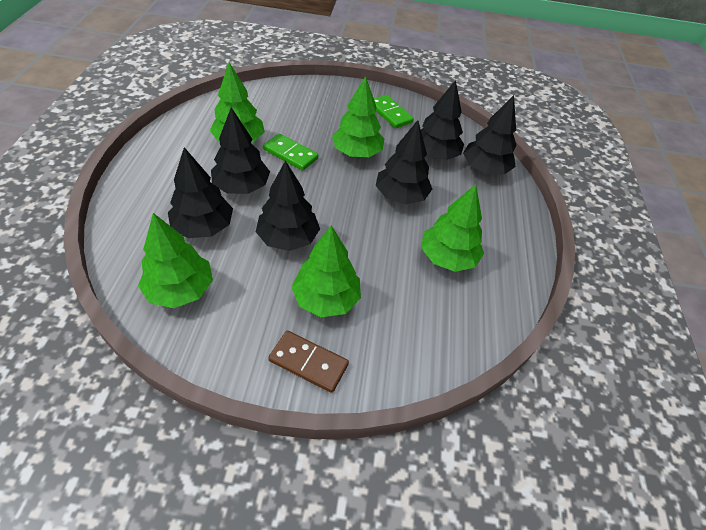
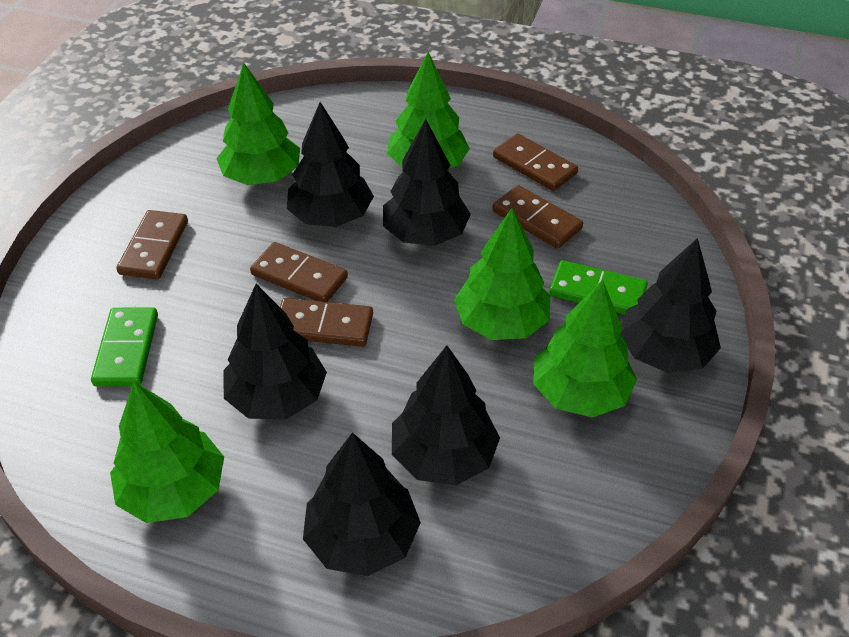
brown domino: 1 -> 5

